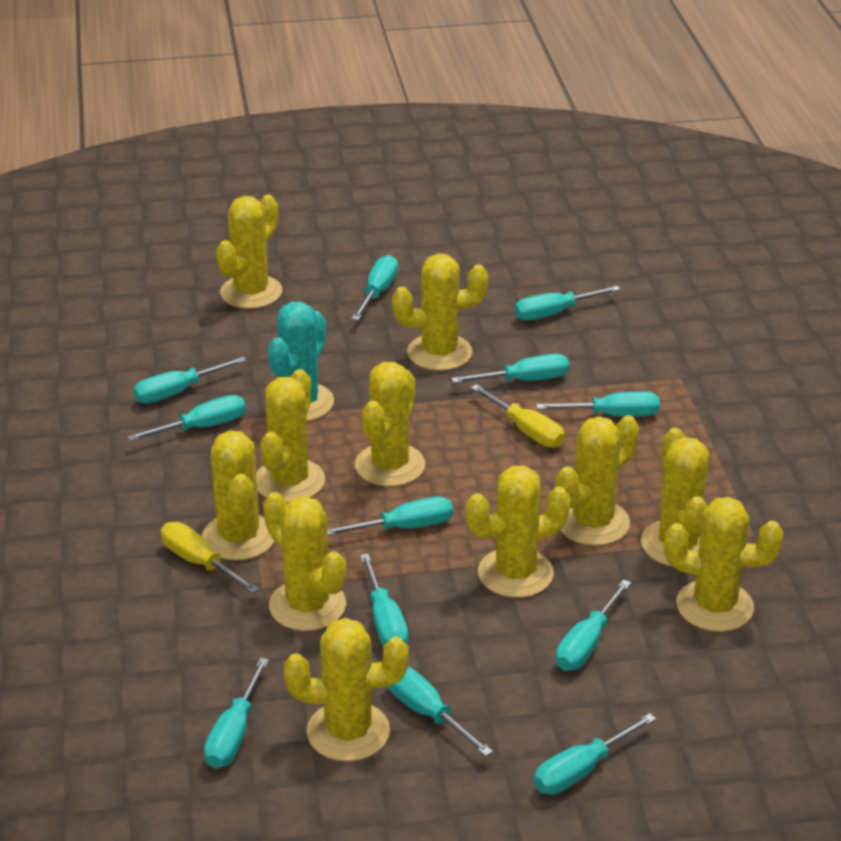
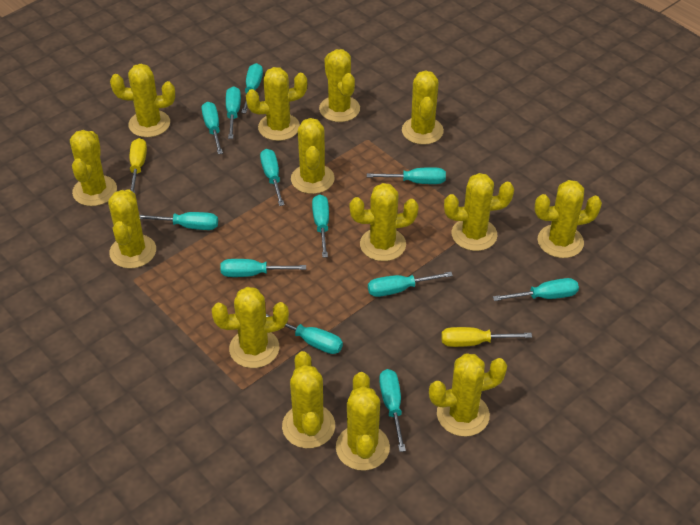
turquoise cactus: 1 -> 0
yellow cactus: 11 -> 14

